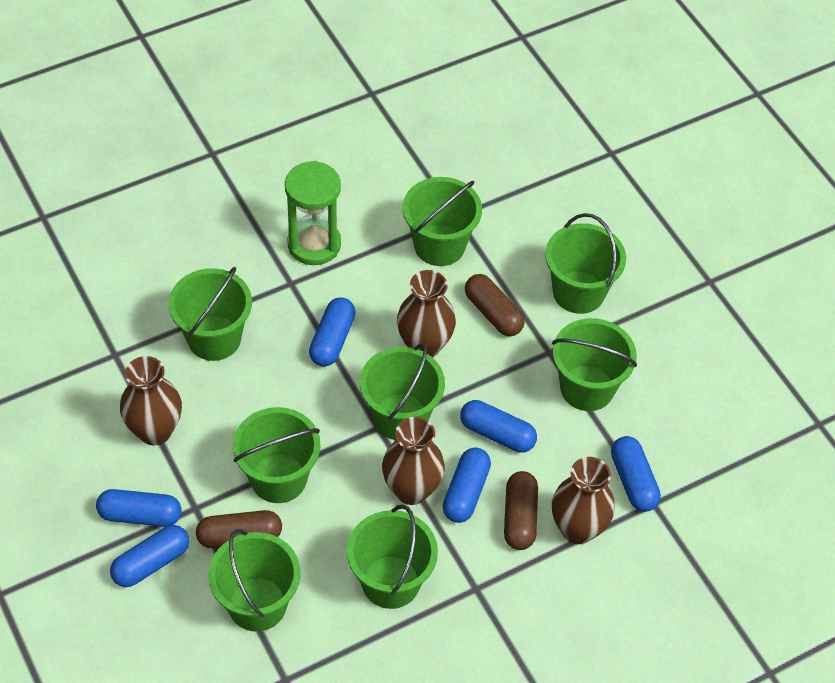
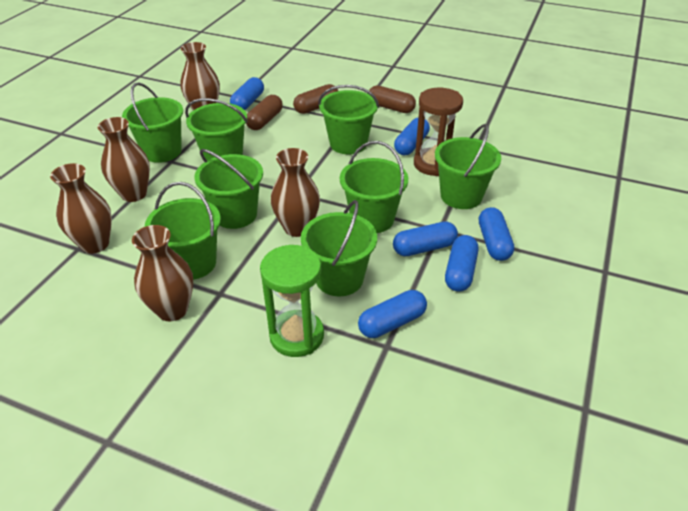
brown hourglass: 0 -> 1
brown vase: 4 -> 5

